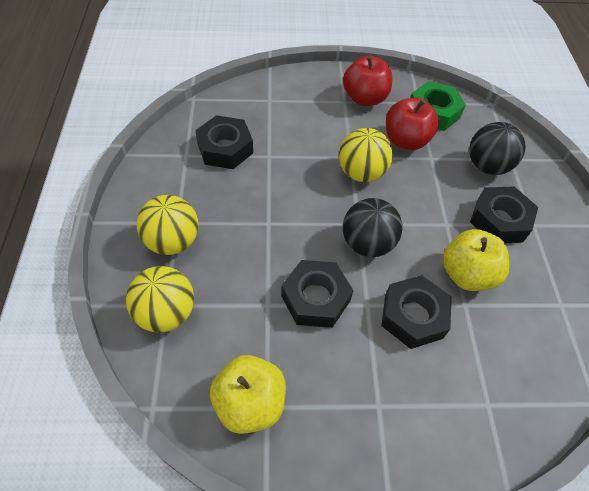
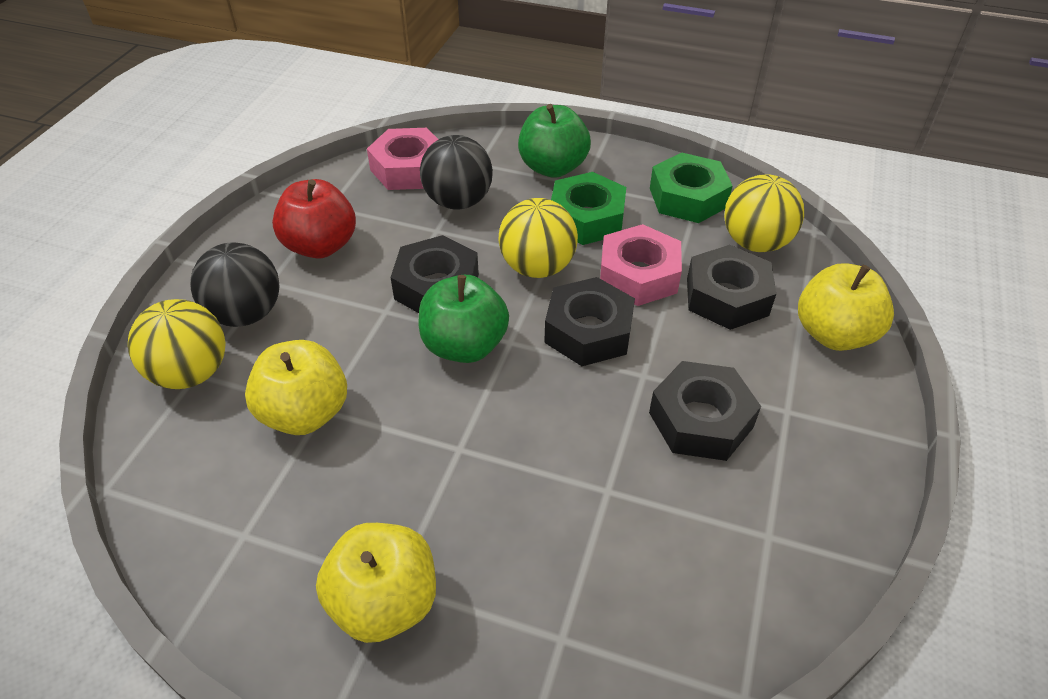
green apple: 0 -> 2
green nut: 1 -> 2
pink nut: 0 -> 2
red apple: 2 -> 1
yellow apple: 2 -> 3

